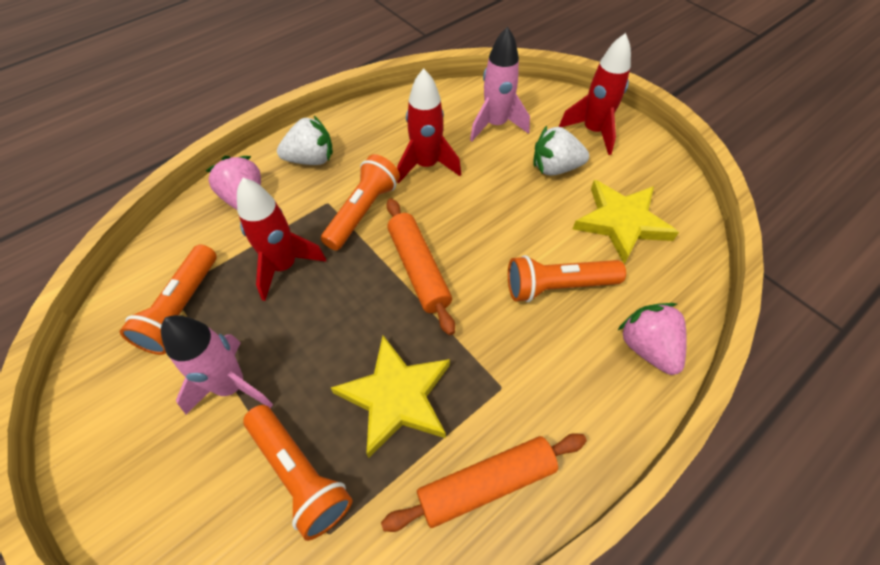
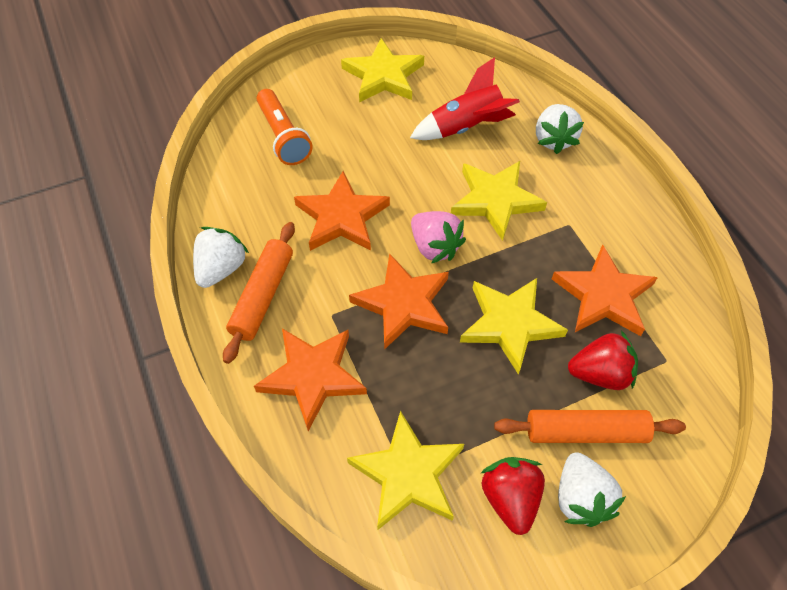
orange flashlight: 4 -> 1
orange star: 0 -> 4
pink rocket: 2 -> 0
pink strawberry: 2 -> 1
red rocket: 3 -> 1
red strawberry: 0 -> 2
white strawberry: 2 -> 3
yellow star: 2 -> 4

